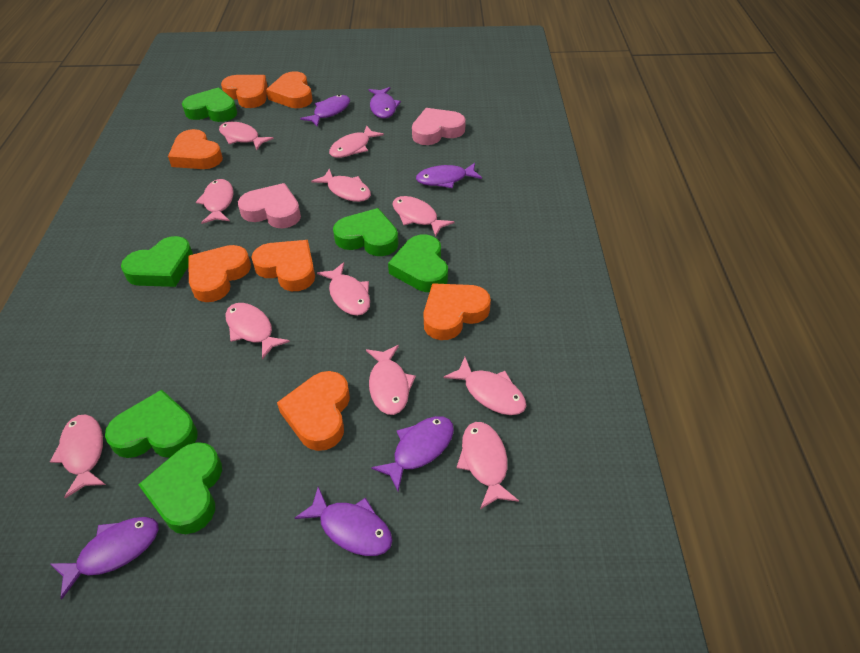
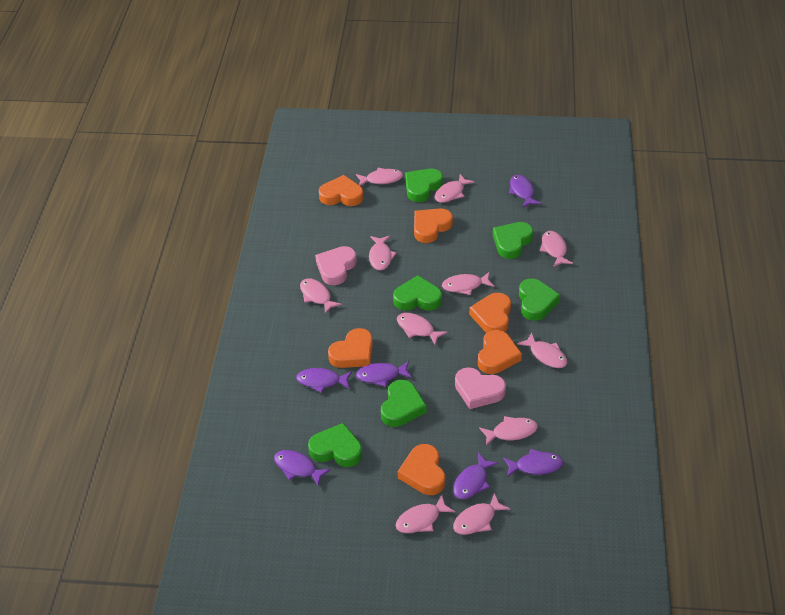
orange heart: 7 -> 6

